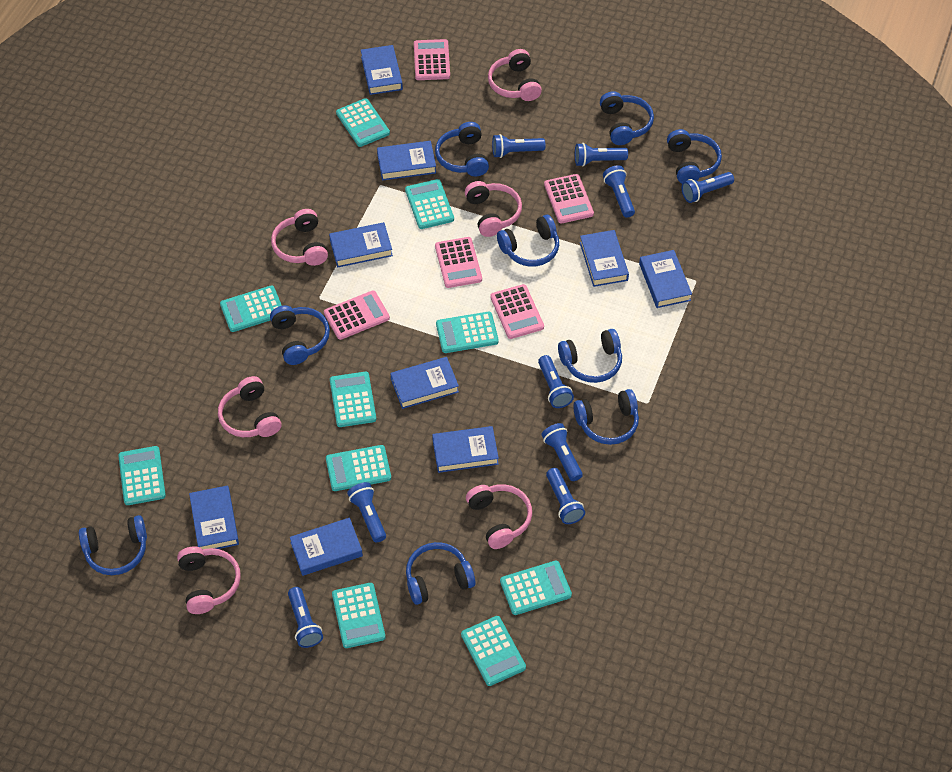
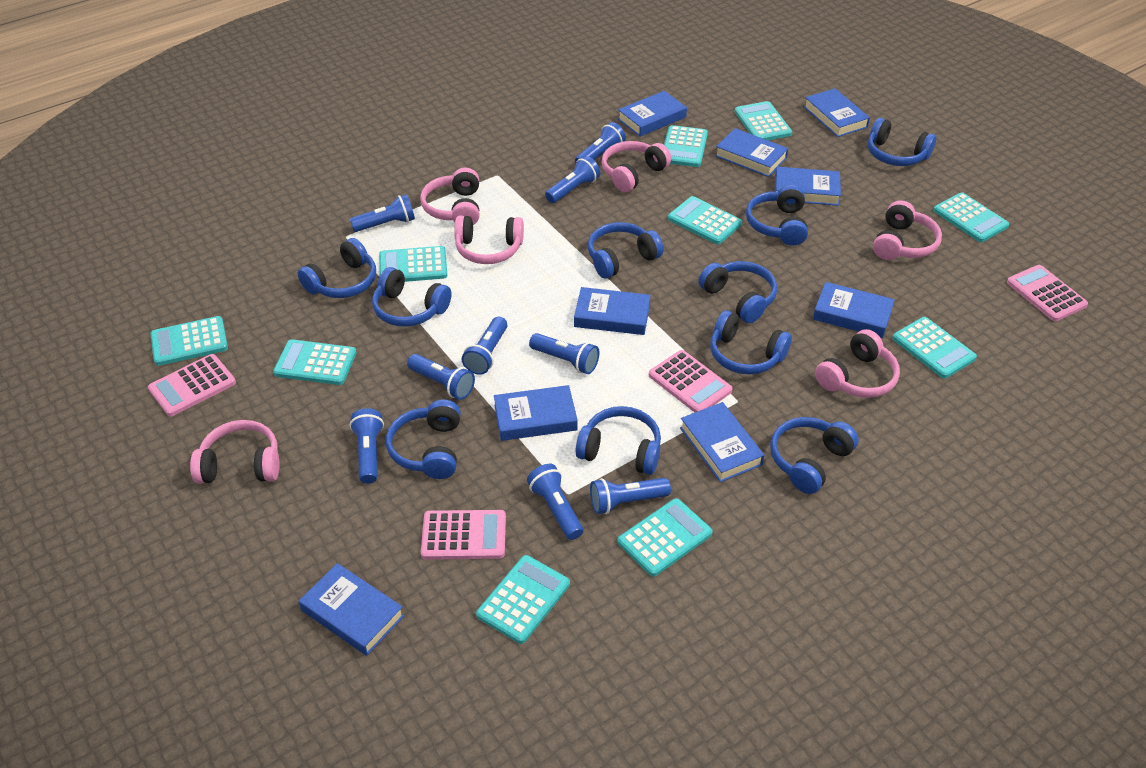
blue headphones: 9 -> 10
pink calculator: 5 -> 4

